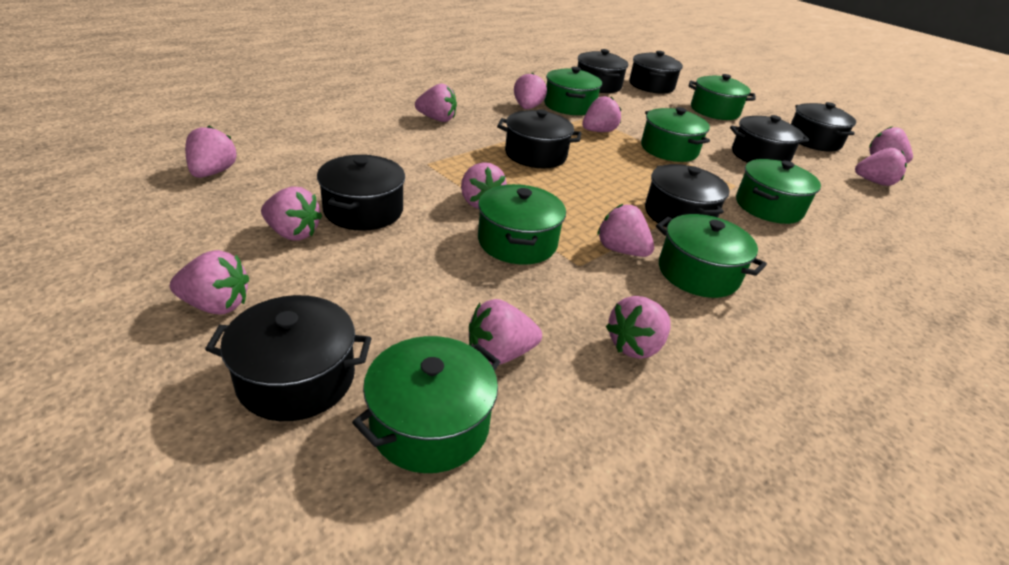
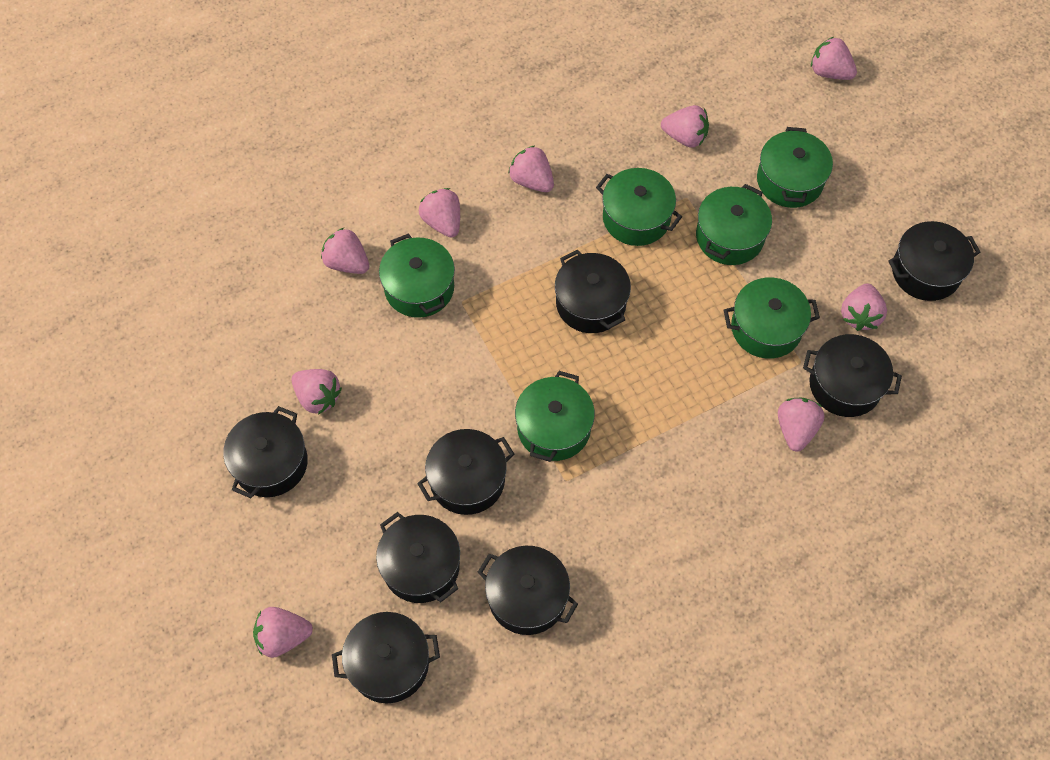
green pot: 7 -> 6
pink strawberry: 12 -> 9

